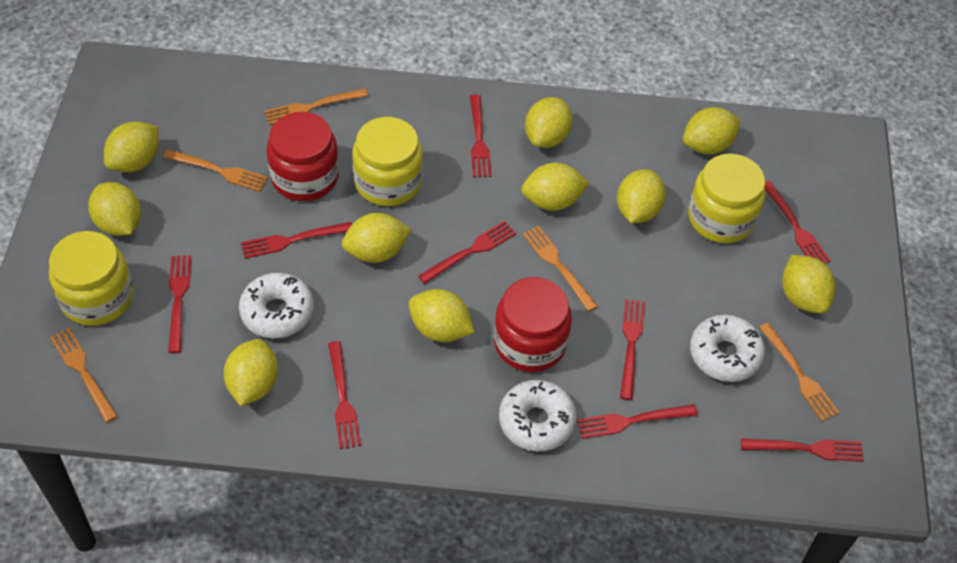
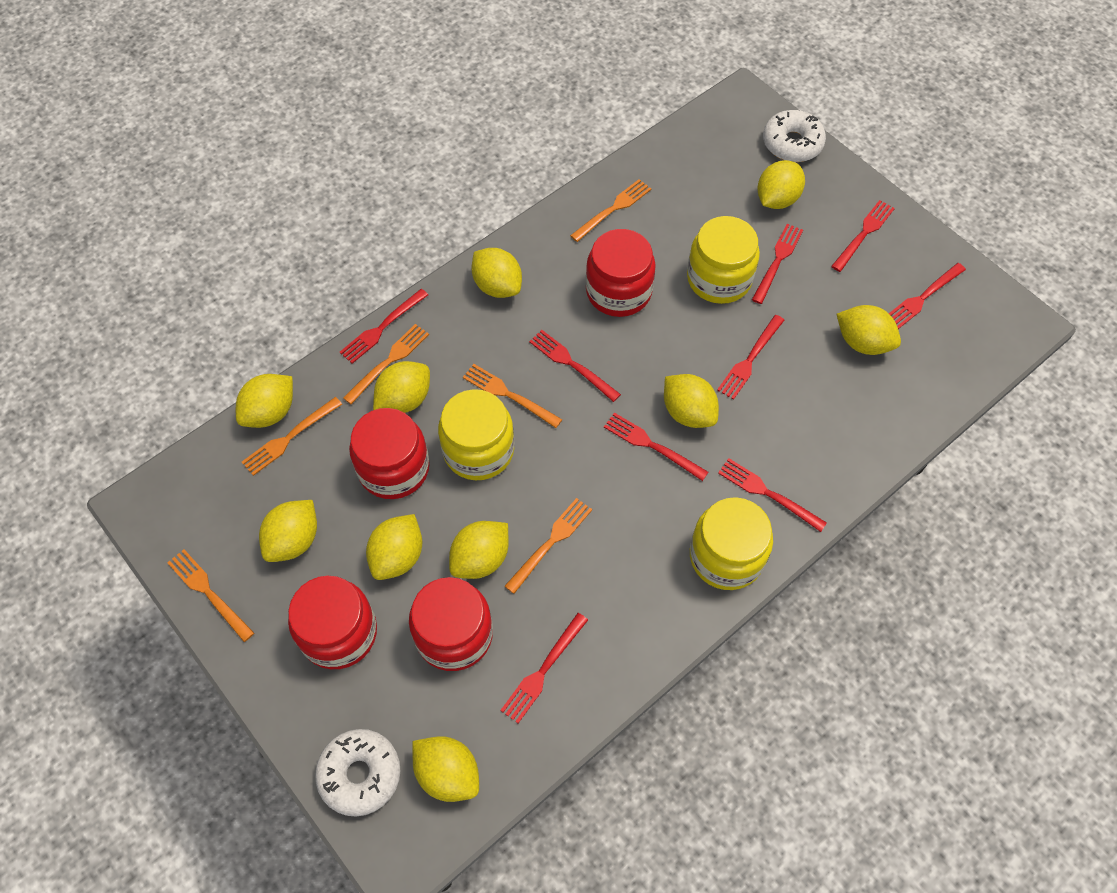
orange fork: 5 -> 6
red jar: 2 -> 4
white donut: 3 -> 2

